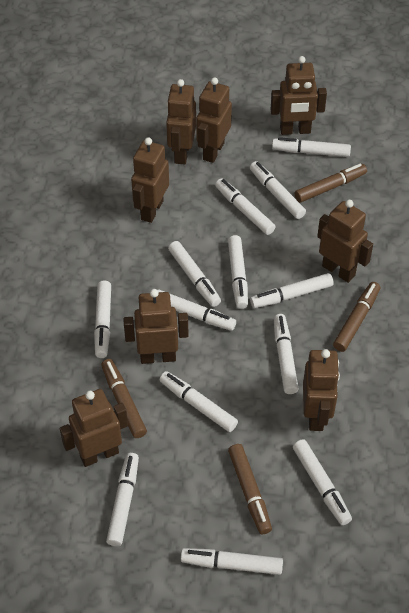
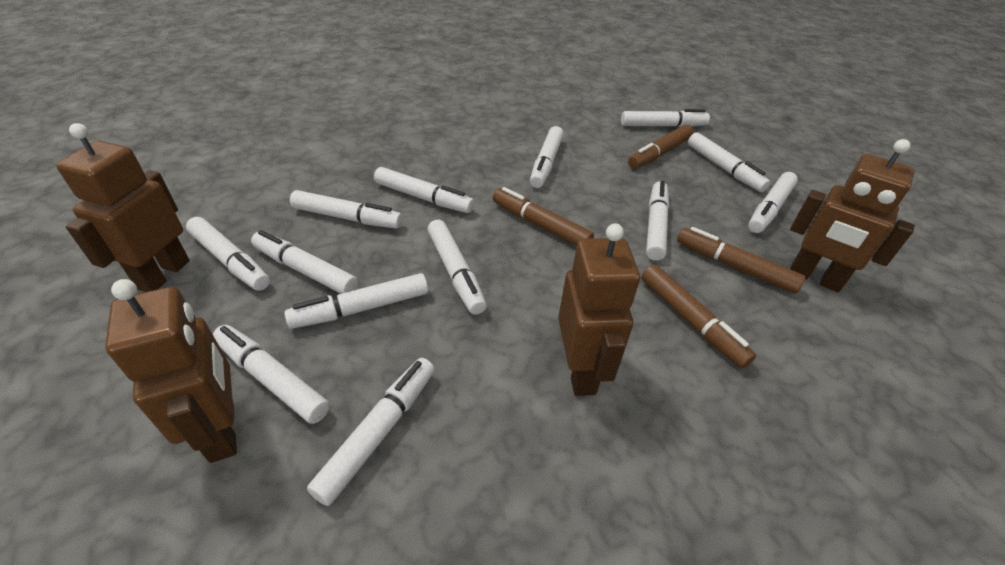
brown robot: 8 -> 4

